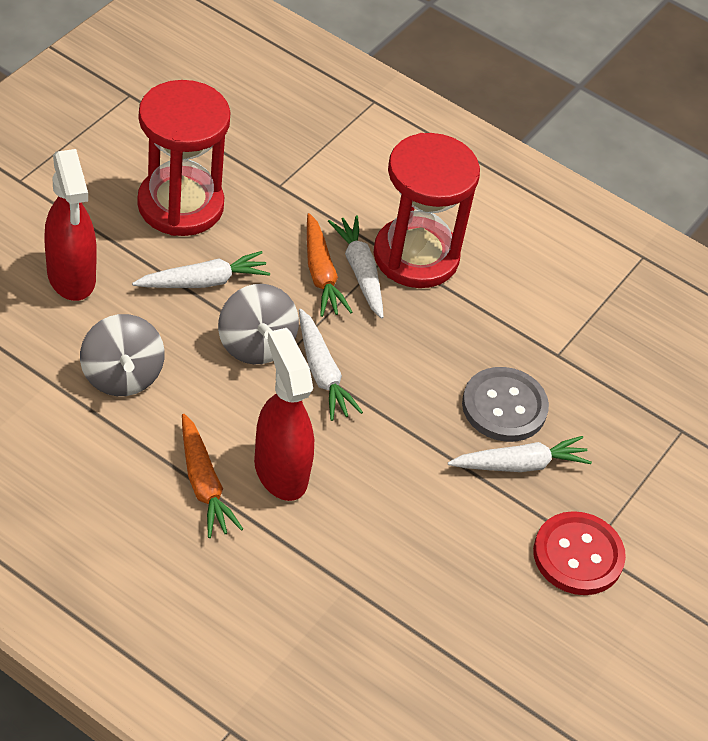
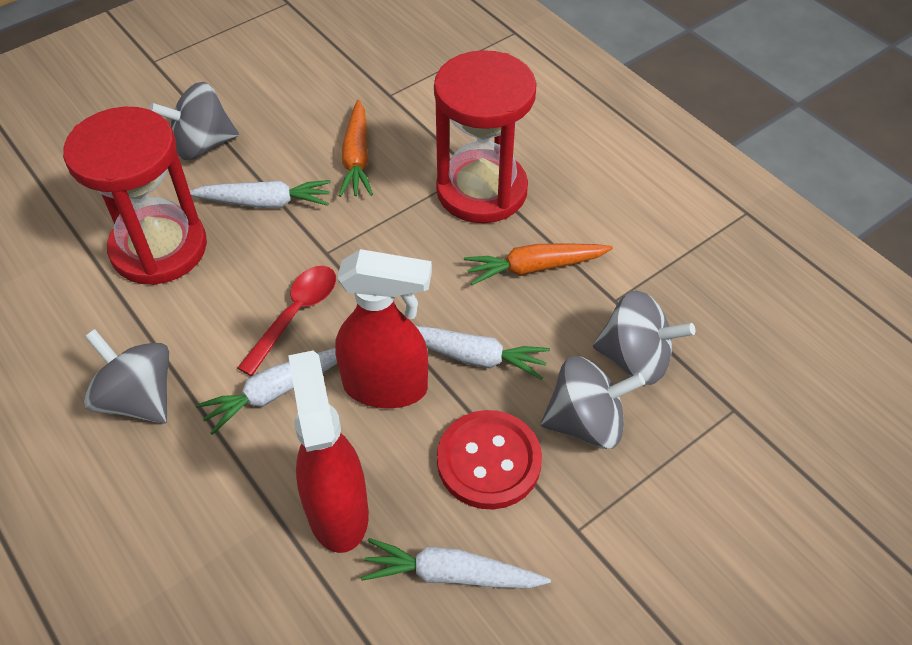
grey button: 1 -> 0
grey spinning top: 2 -> 4
red spoon: 0 -> 1

